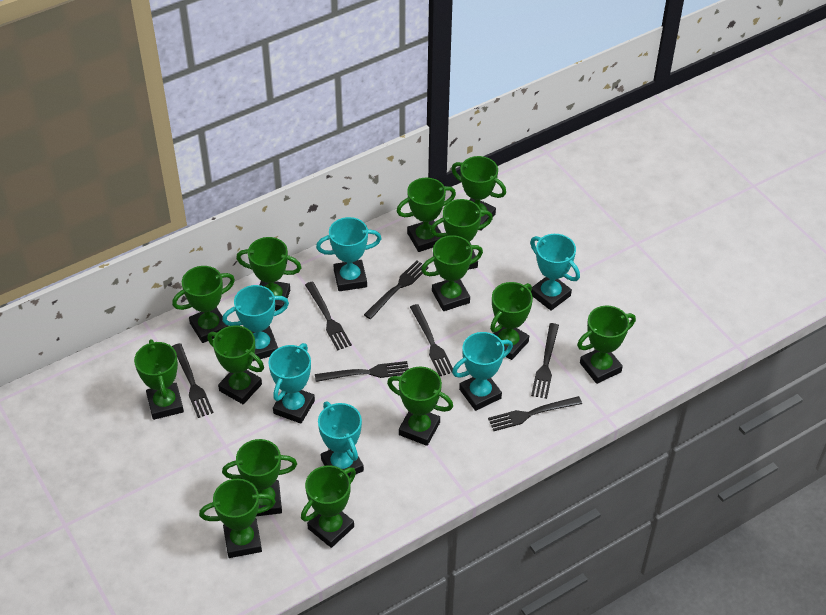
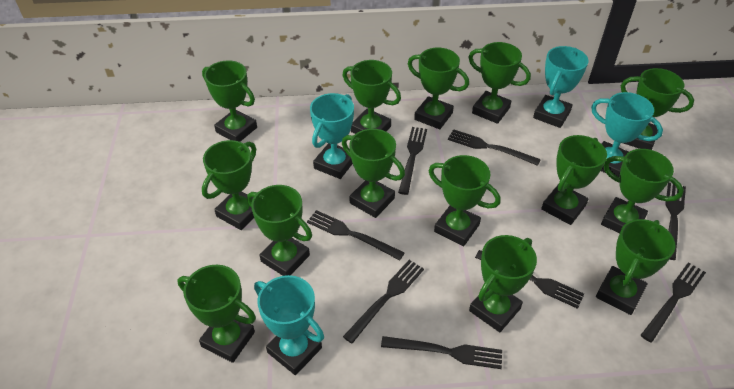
black fork: 7 -> 8
turquoise trophy: 6 -> 4

